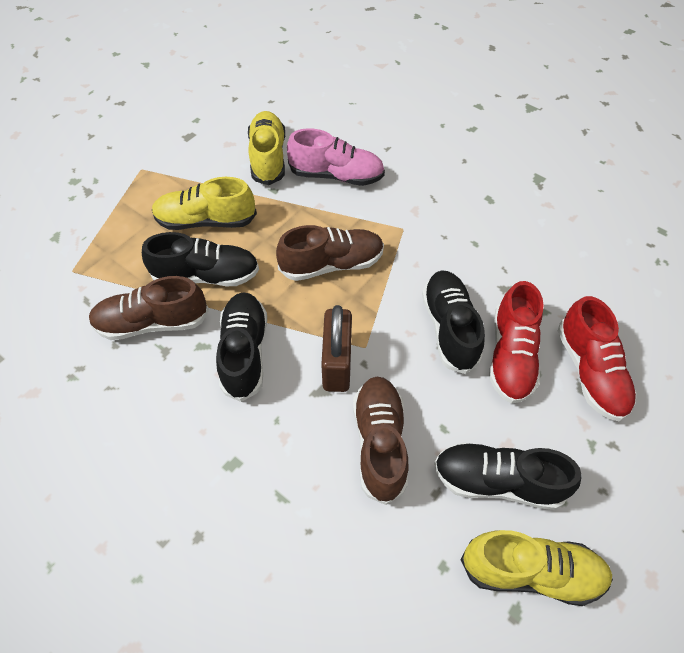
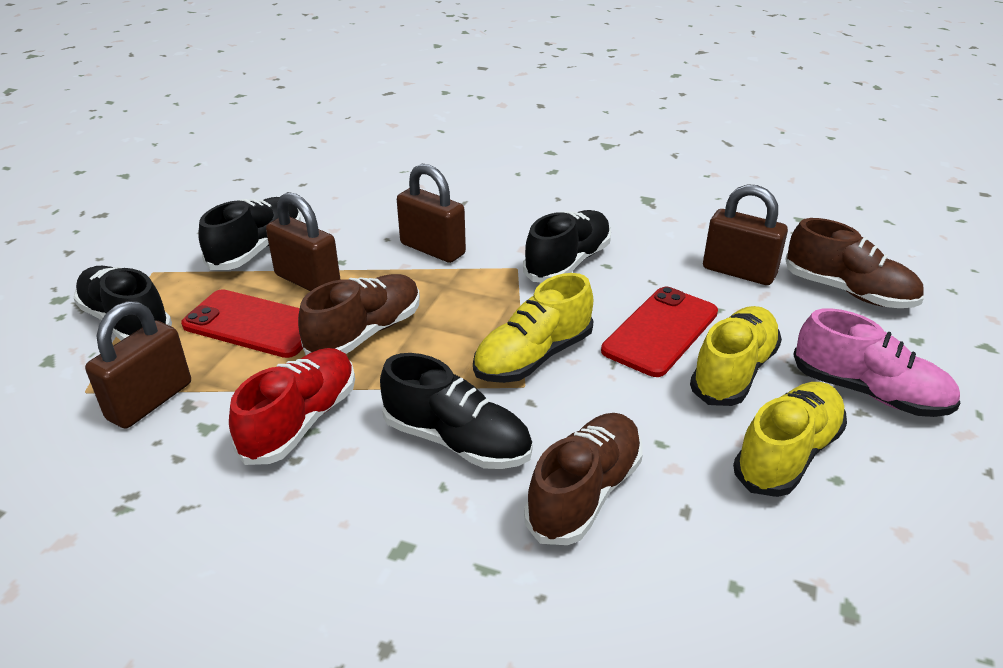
brown padlock: 1 -> 4
red phone: 0 -> 2
red shoe: 2 -> 1

